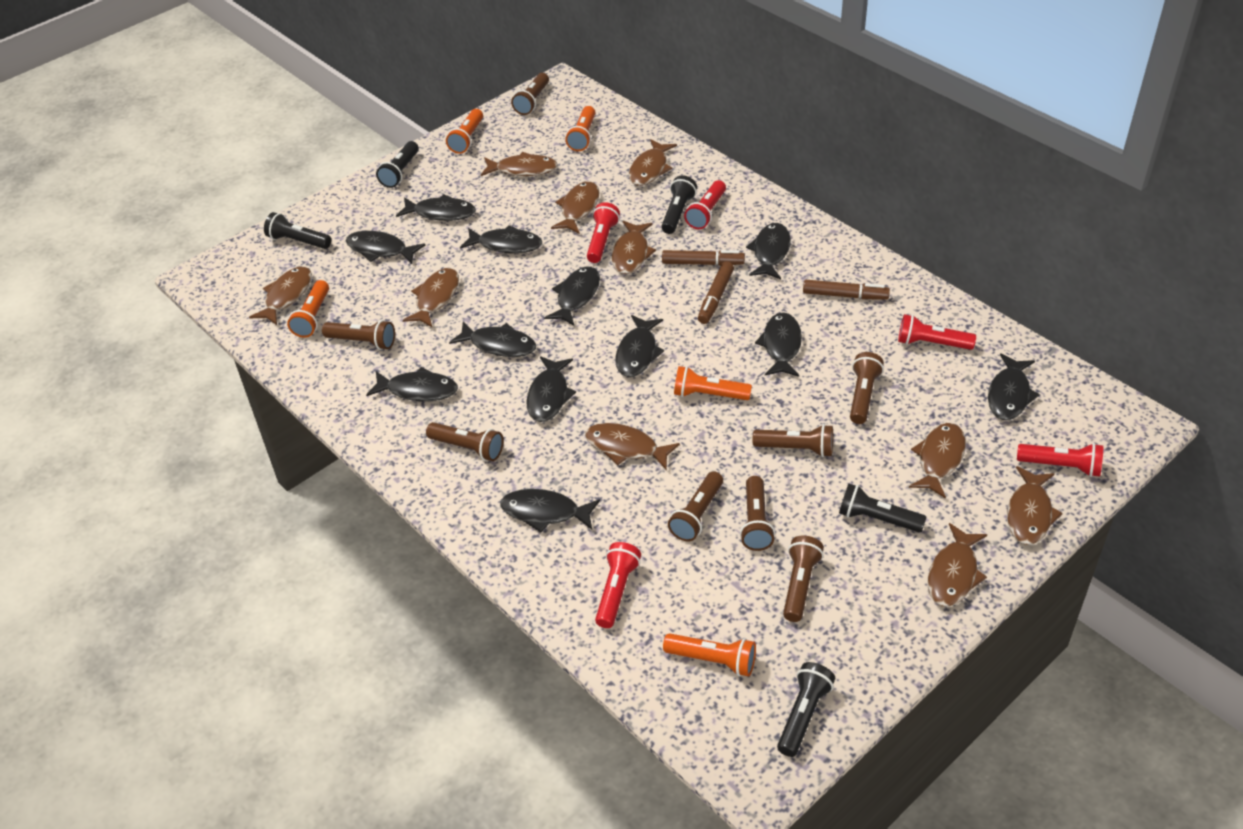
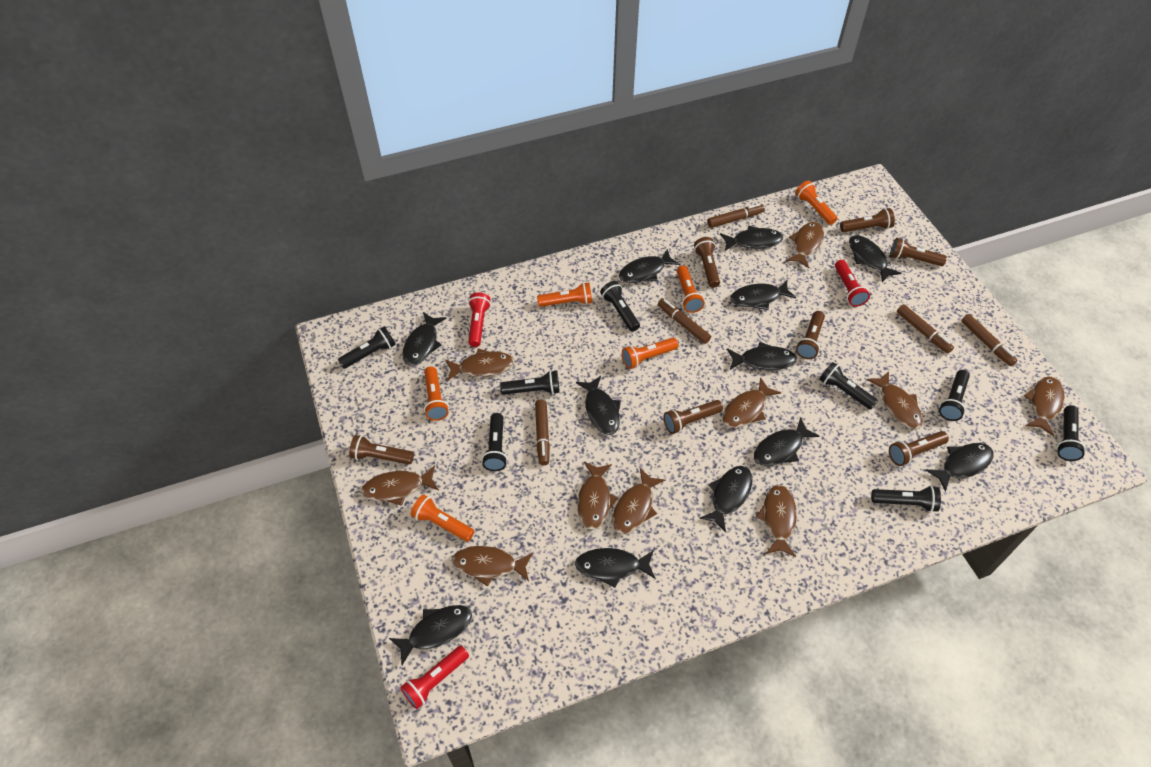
black flashlight: 5 -> 8
brown flashlight: 8 -> 7
brown marker: 3 -> 5
orange flashlight: 5 -> 6
red flashlight: 5 -> 3

